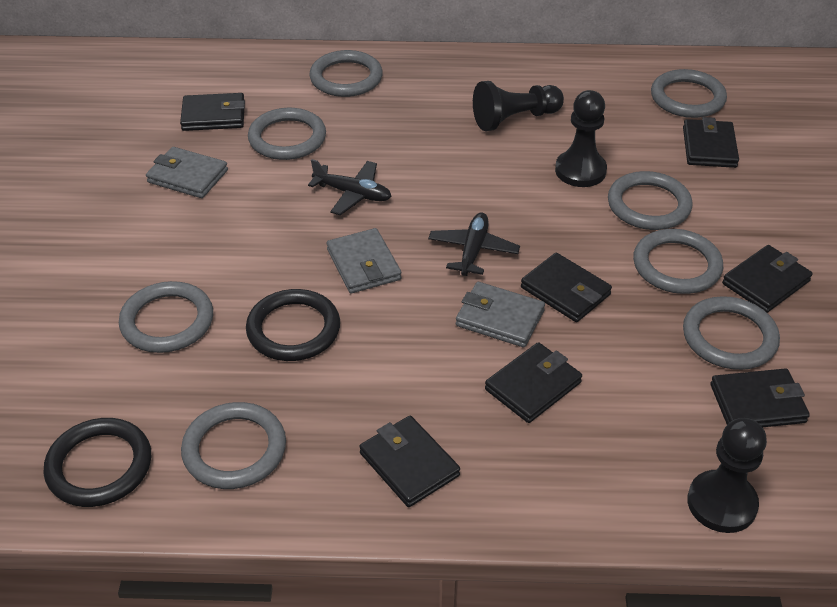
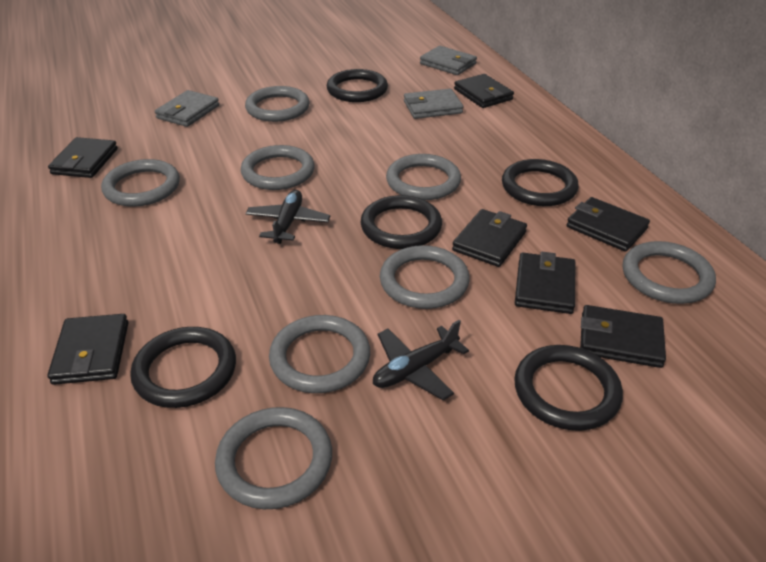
black pawn: 3 -> 0
black ring: 2 -> 5

